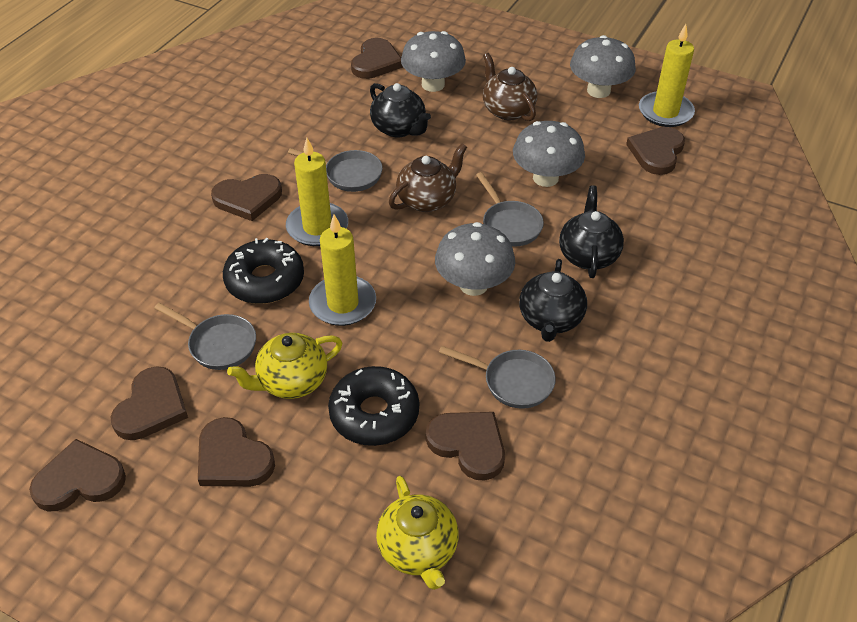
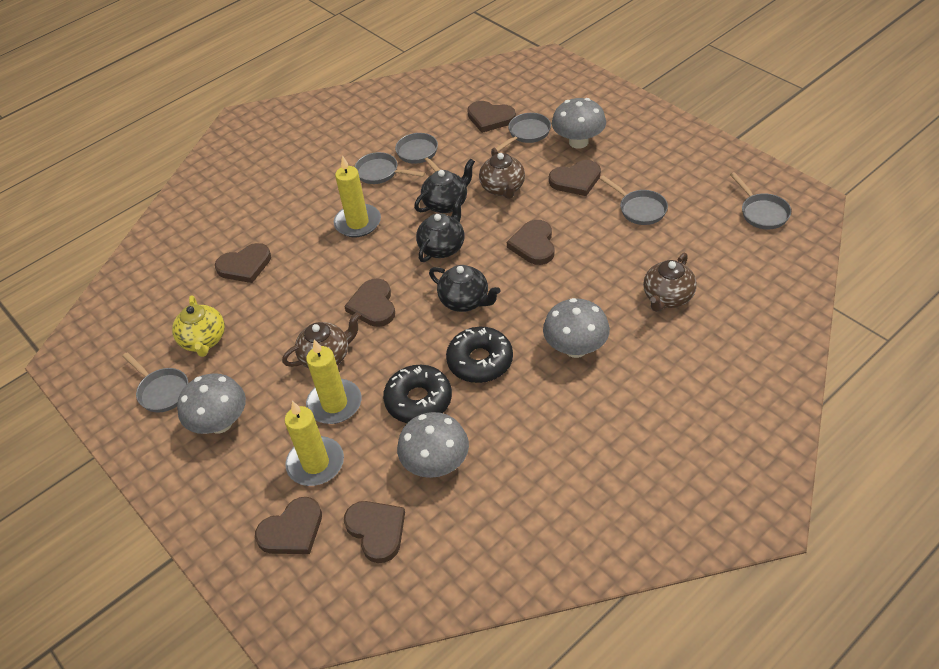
brown teapot: 2 -> 3
grey pan: 4 -> 6
yellow teapot: 2 -> 1

